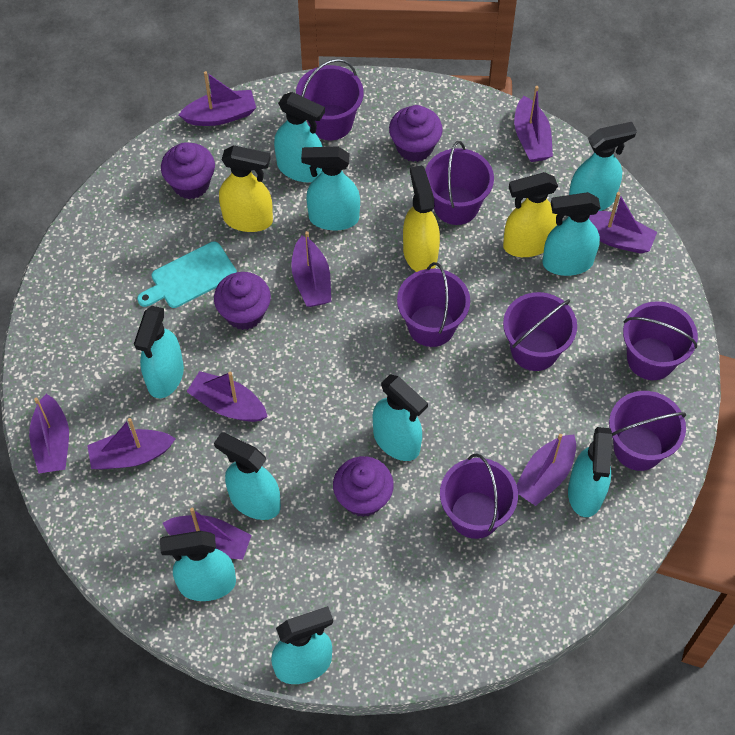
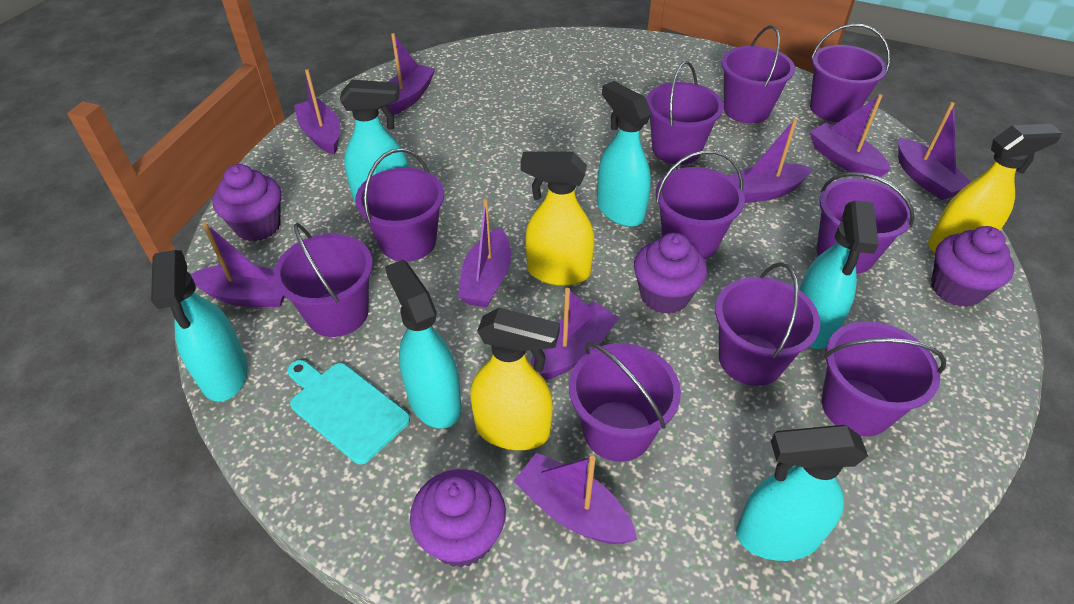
purple bucket: 7 -> 10
turquoise spray bottle: 10 -> 6

